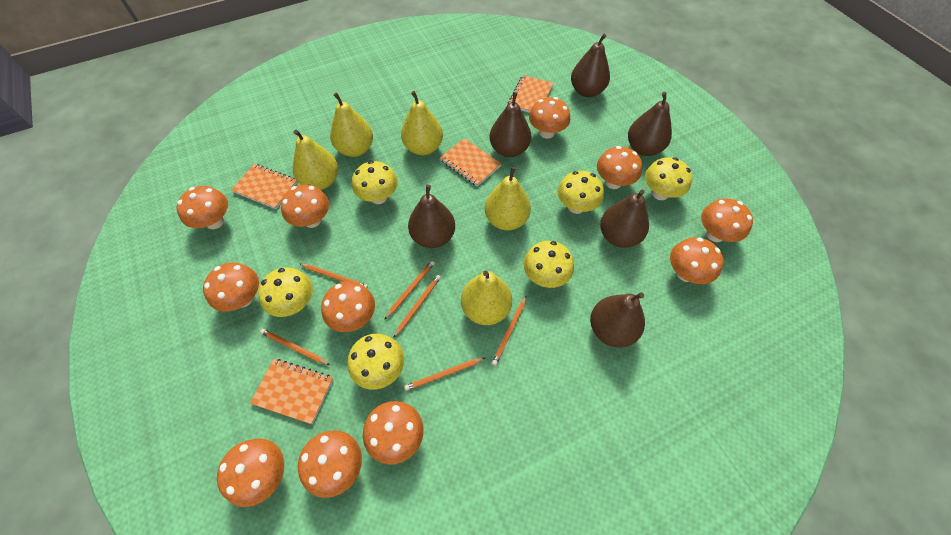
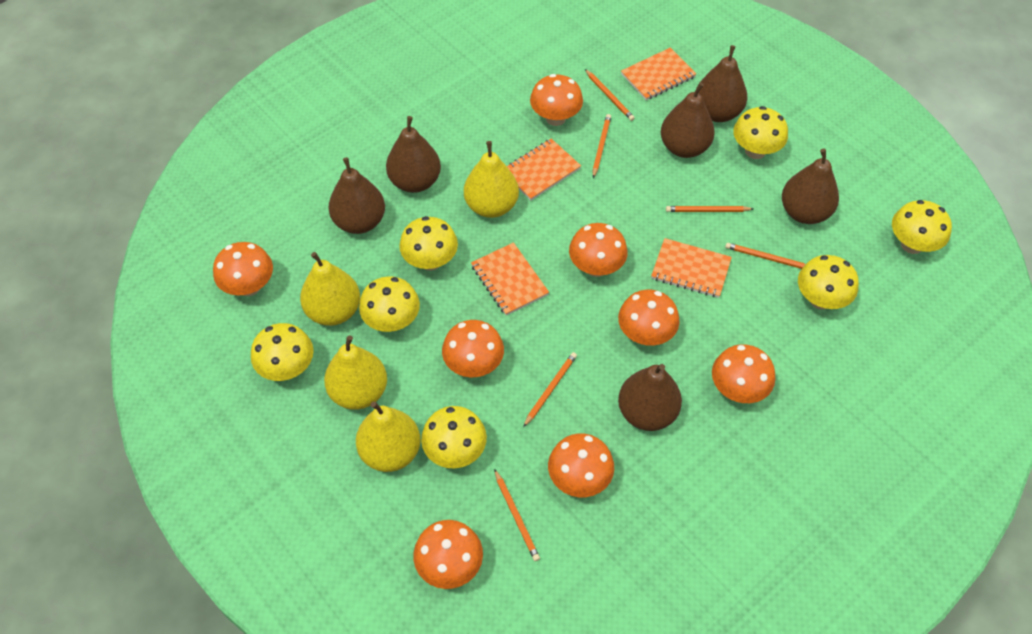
orange mushroom: 11 -> 8
yellow mushroom: 6 -> 7
yellow pear: 5 -> 4

